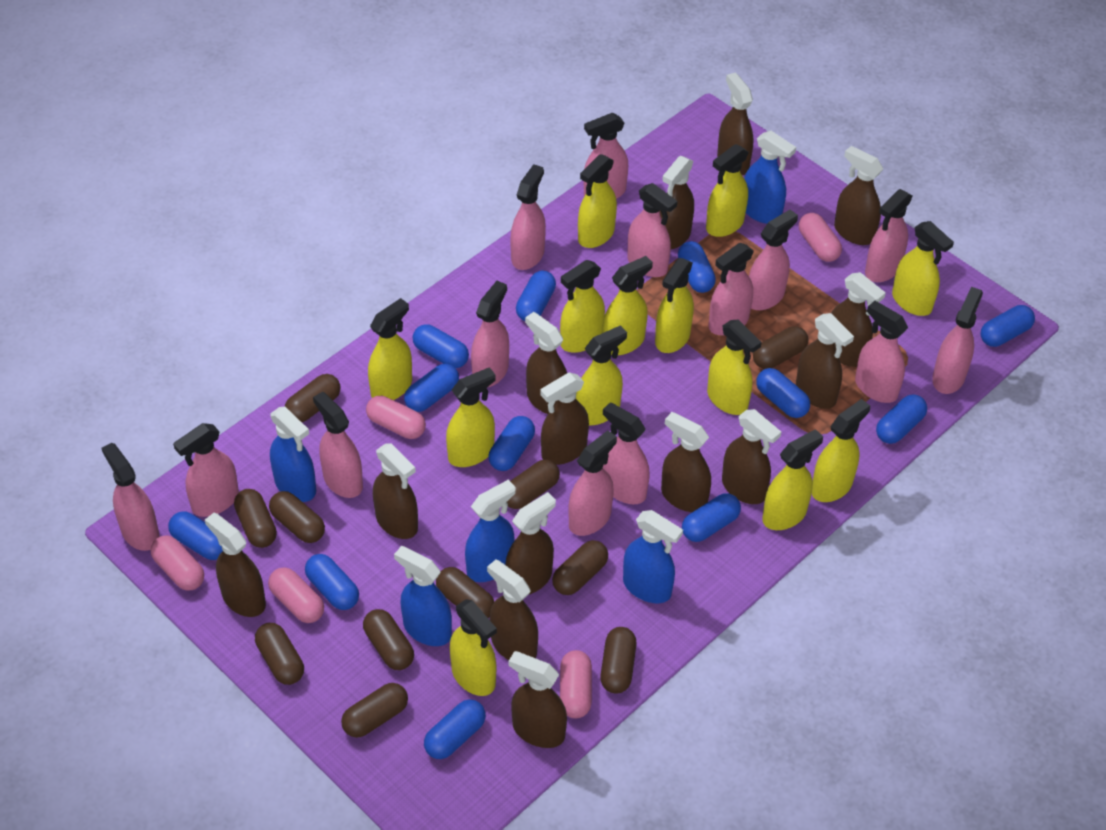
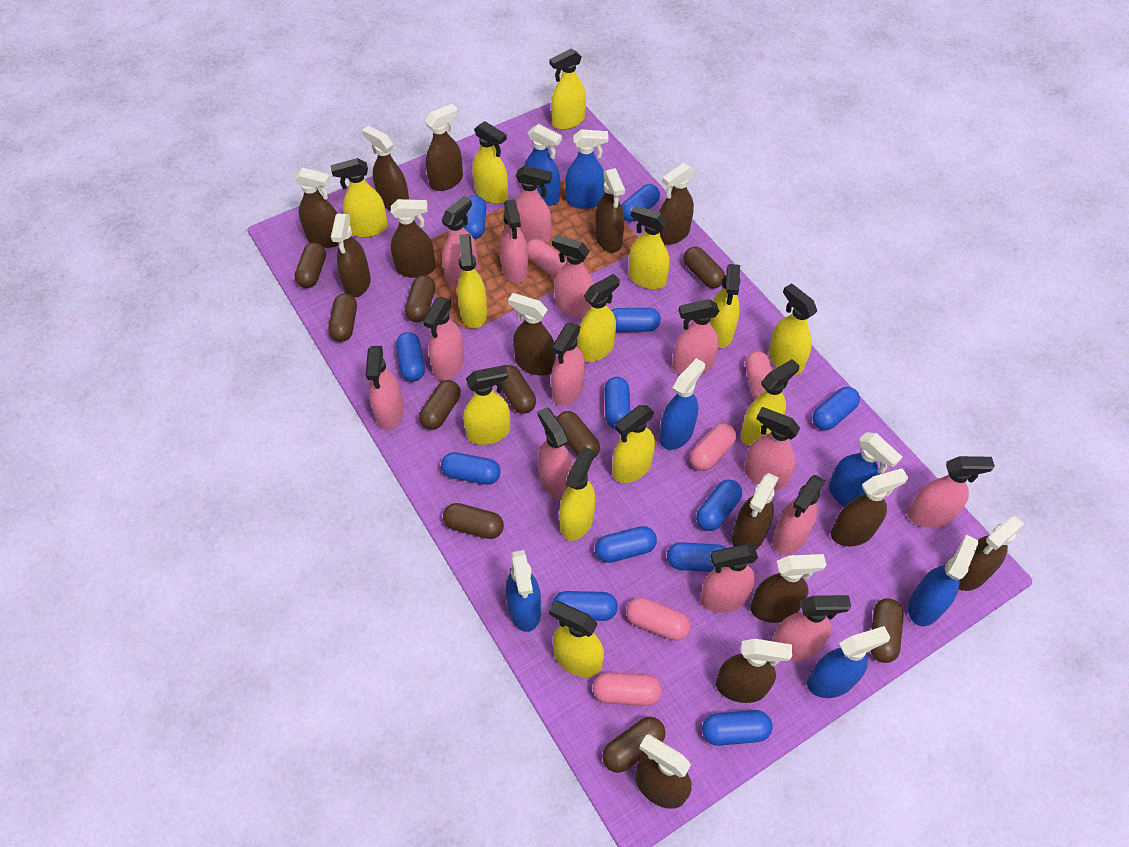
blue spray bottle: 5 -> 7
brown capsule: 11 -> 10

